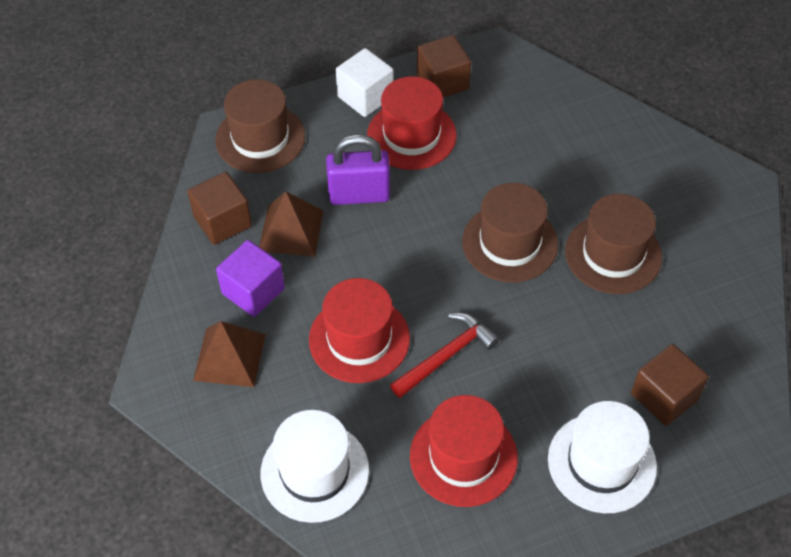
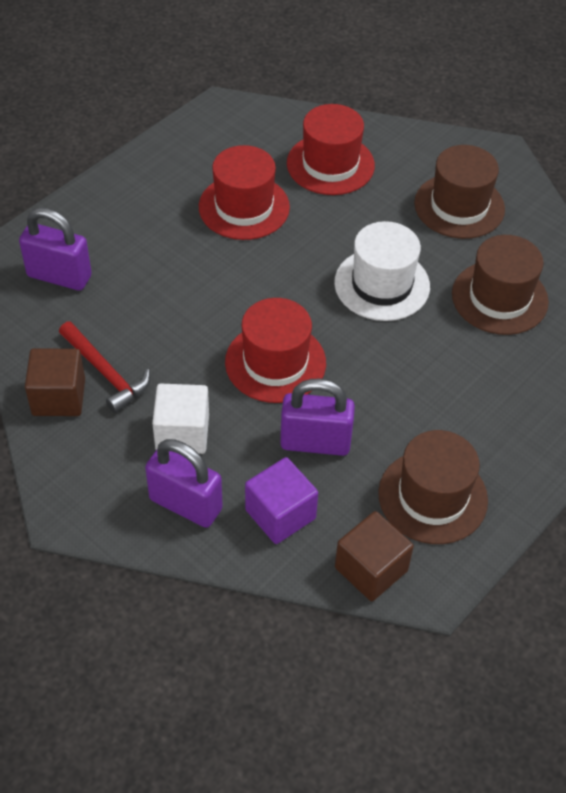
brown cube: 3 -> 2
brown pyramid: 2 -> 0
purple padlock: 1 -> 3
white hat: 2 -> 1

